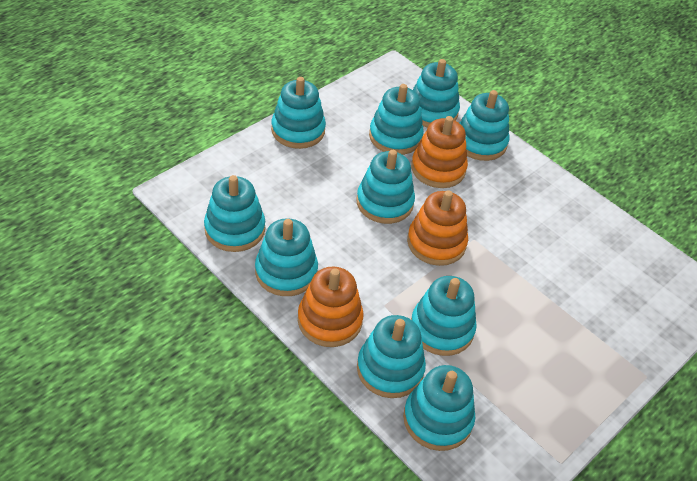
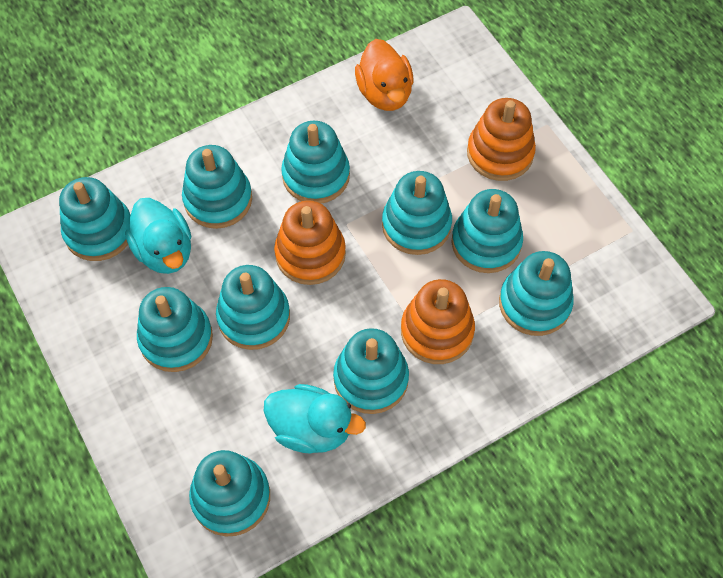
orange duck: 0 -> 1
turquoise duck: 0 -> 2

